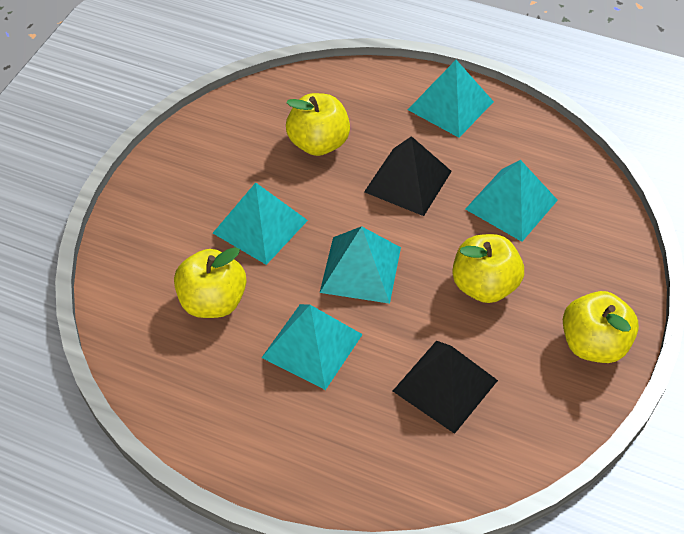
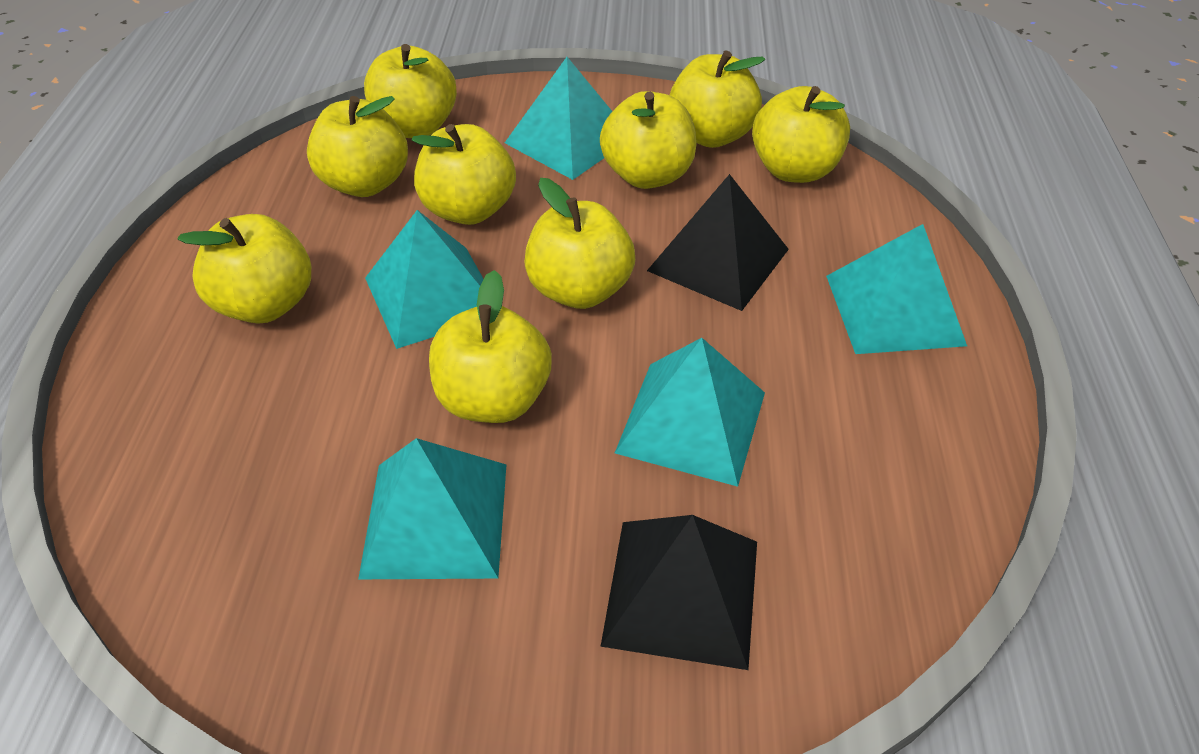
yellow apple: 4 -> 9

